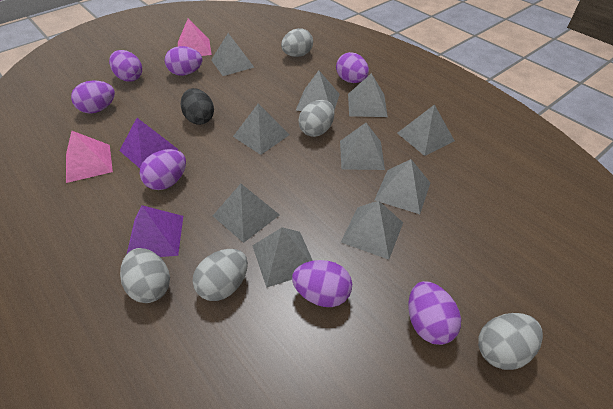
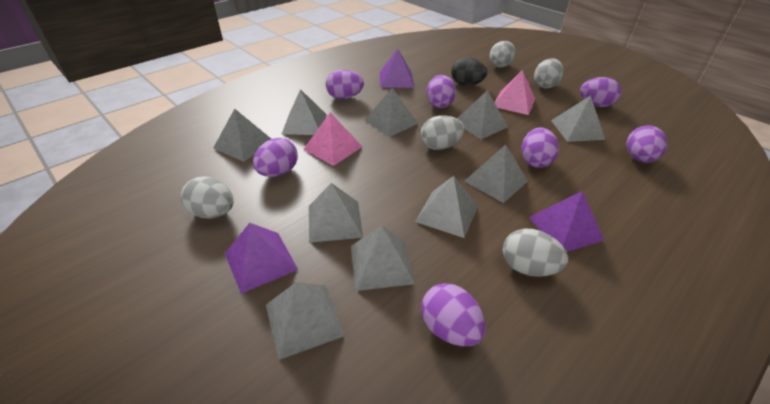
purple pyramid: 2 -> 3

